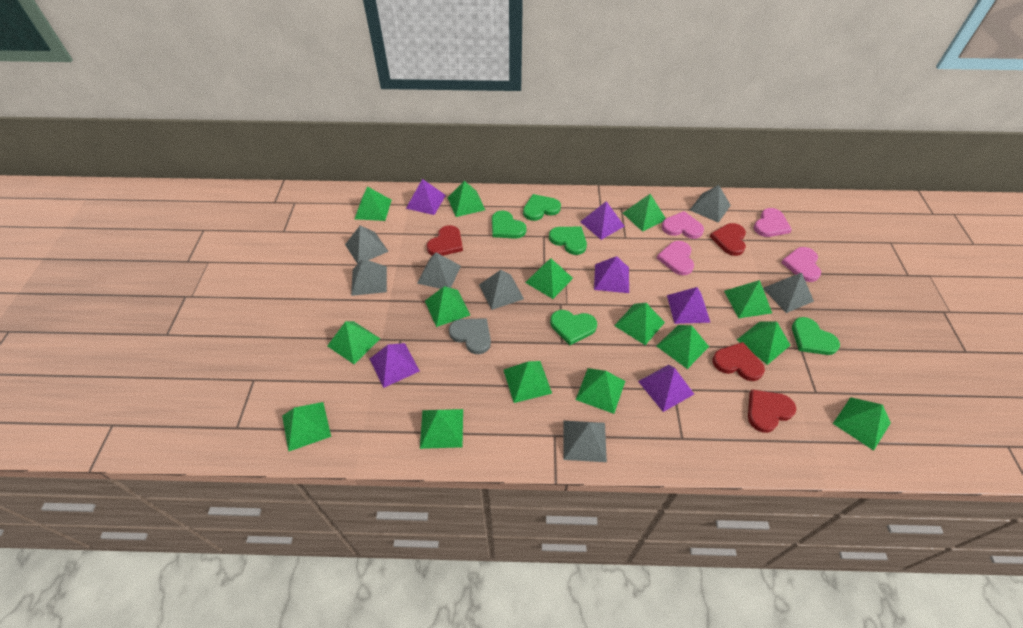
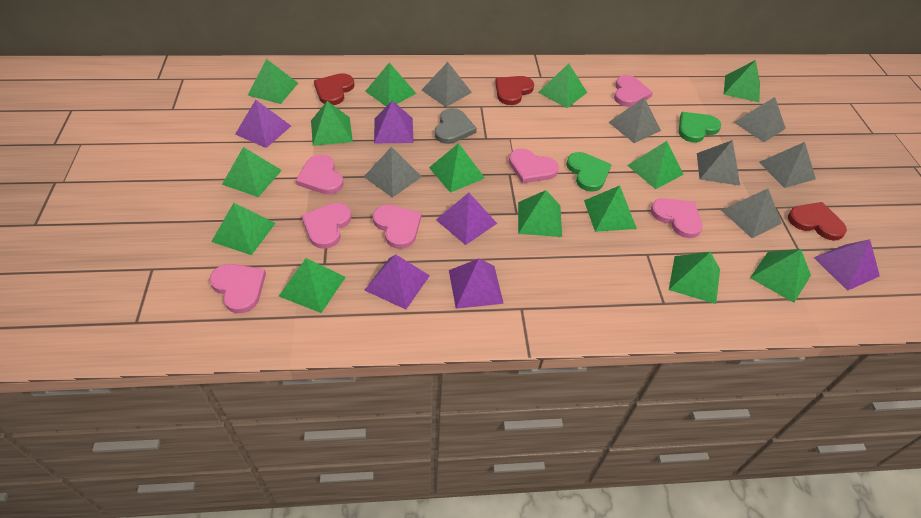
green heart: 5 -> 2
green pyramid: 15 -> 14
pink heart: 4 -> 7
red heart: 4 -> 3

